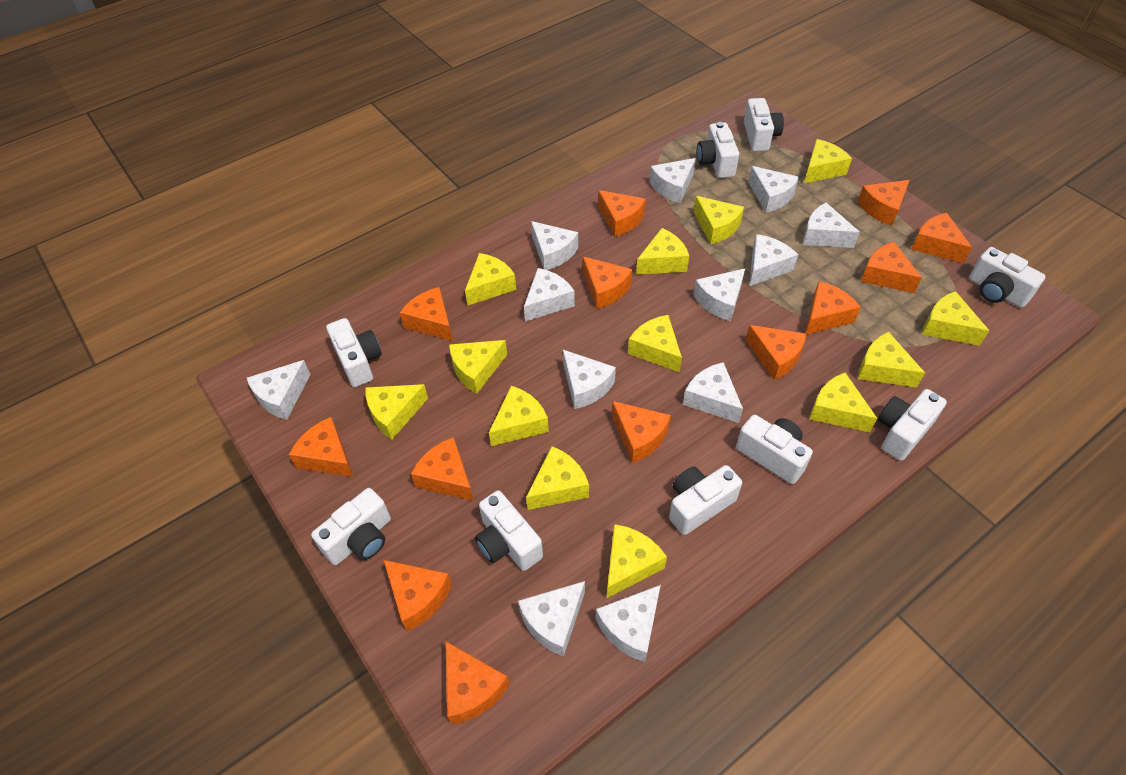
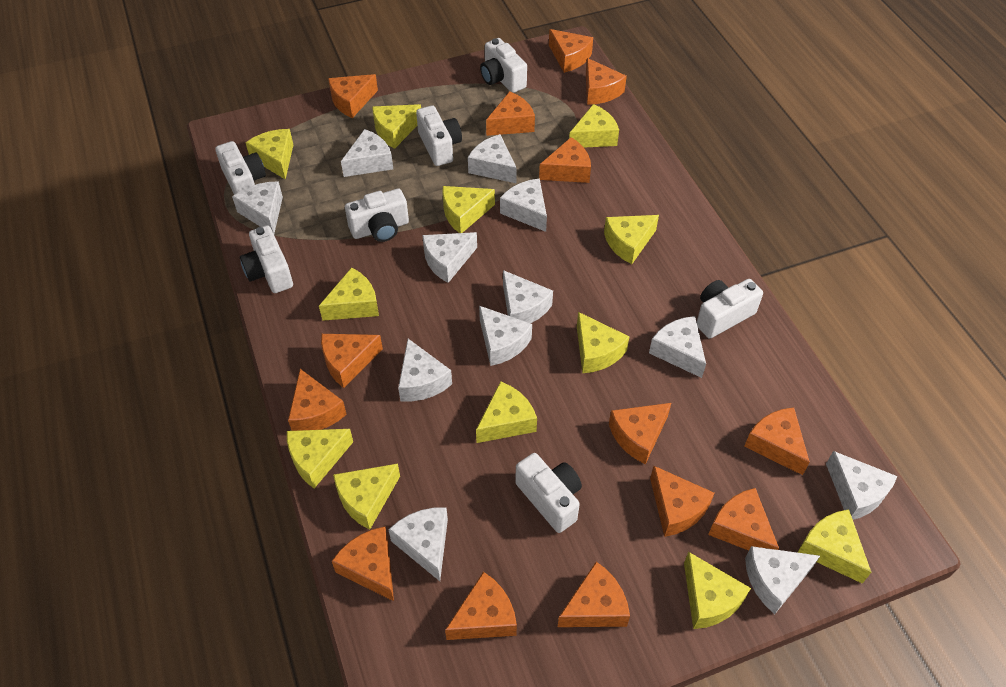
orange cheese: 13 -> 14
white camera: 9 -> 7
yellow cheese: 13 -> 12

